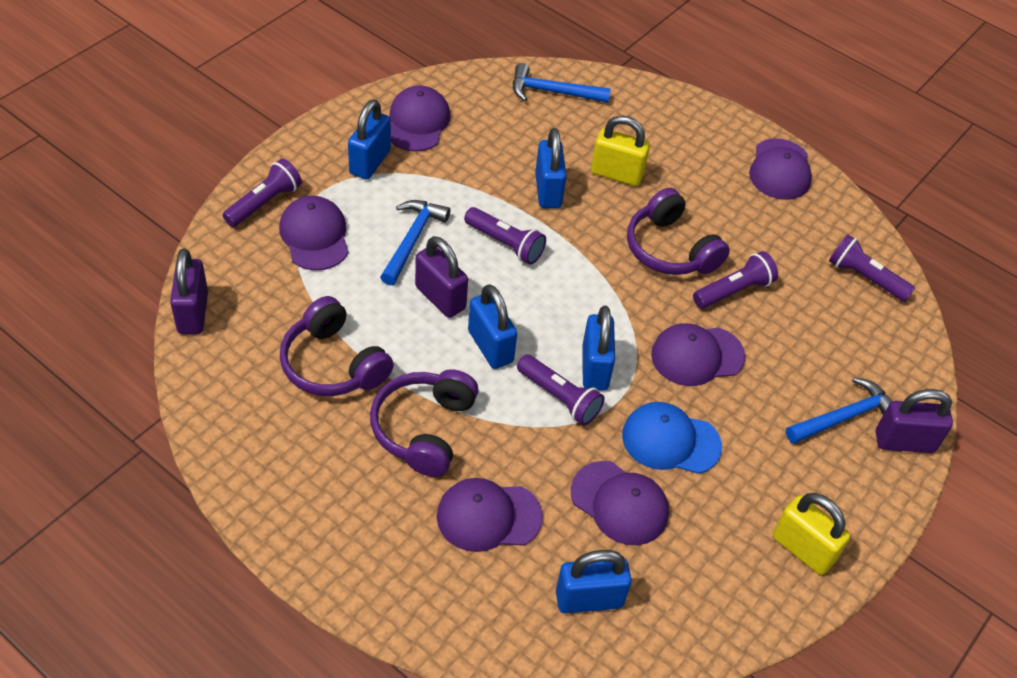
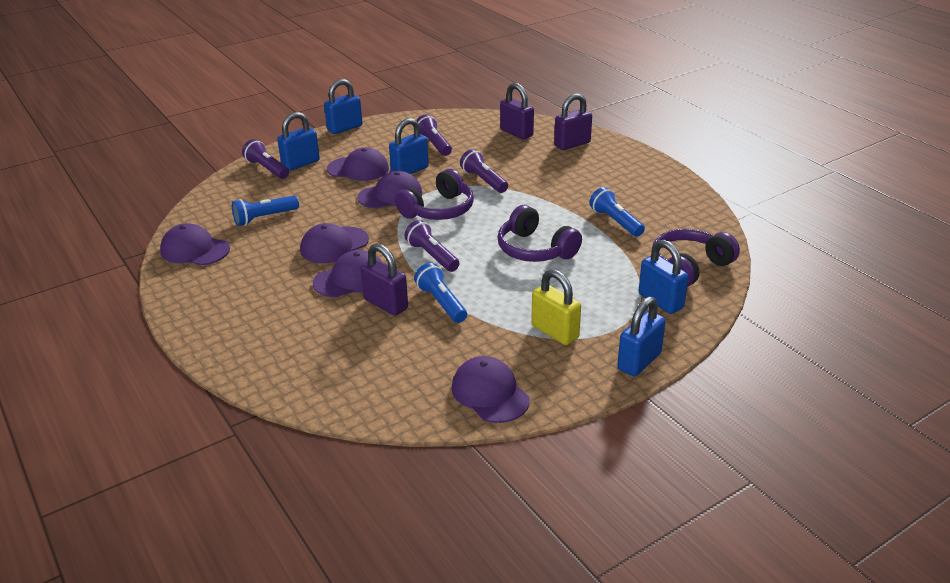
blue cap: 1 -> 0
blue flashlight: 0 -> 3
blue hammer: 3 -> 0
purple flashlight: 5 -> 4
yellow padlock: 2 -> 1

